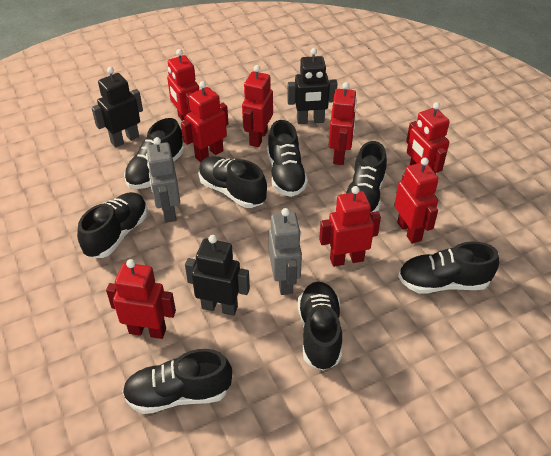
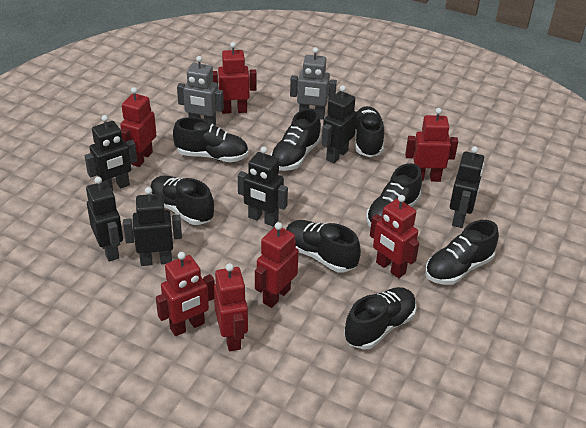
black robot: 3 -> 6
red robot: 8 -> 7

